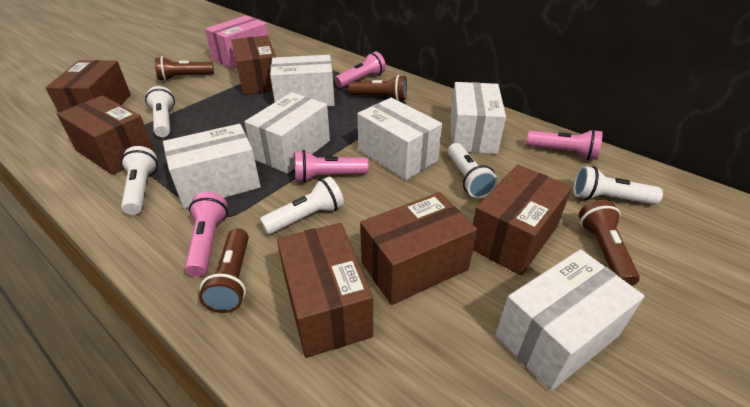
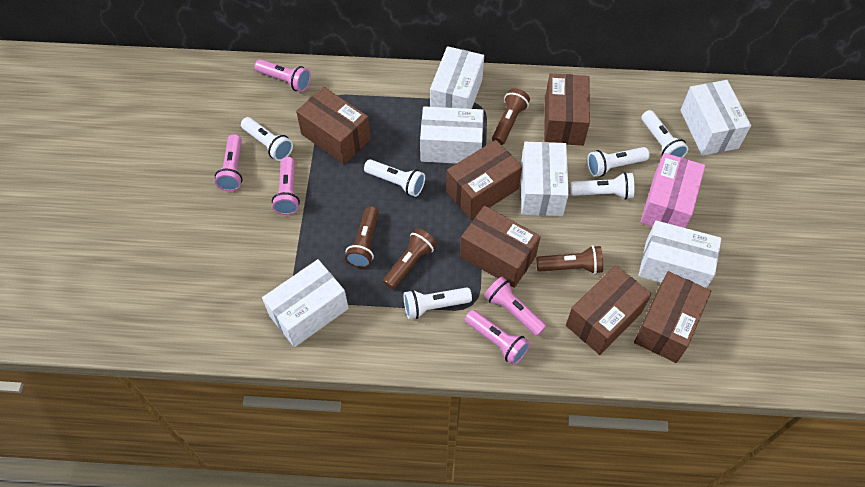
pink flashlight: 4 -> 5
white flashlight: 5 -> 6

